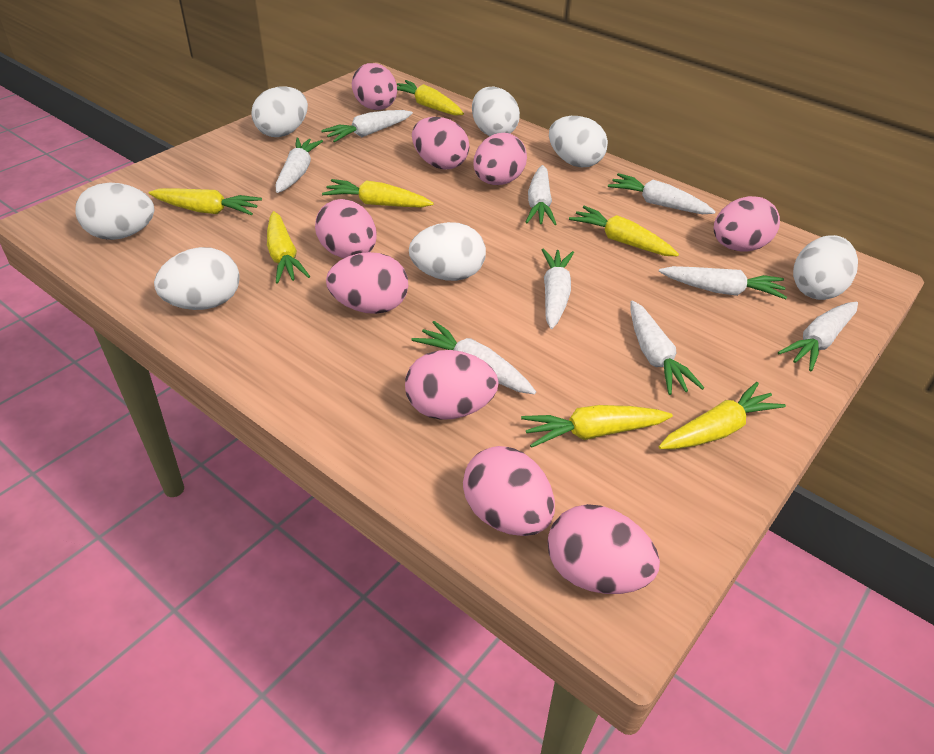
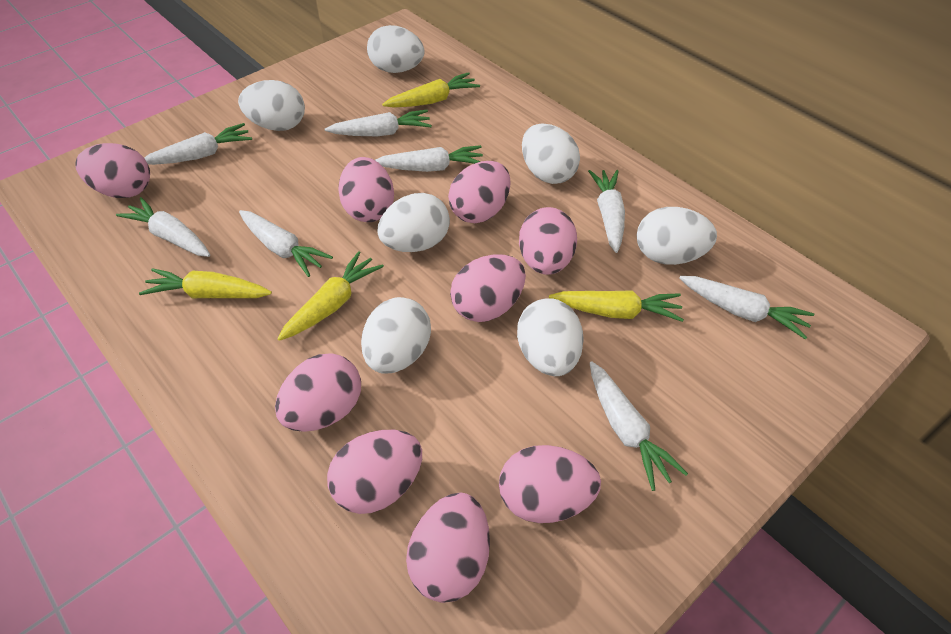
white carrot: 9 -> 8
yellow carrot: 7 -> 4

